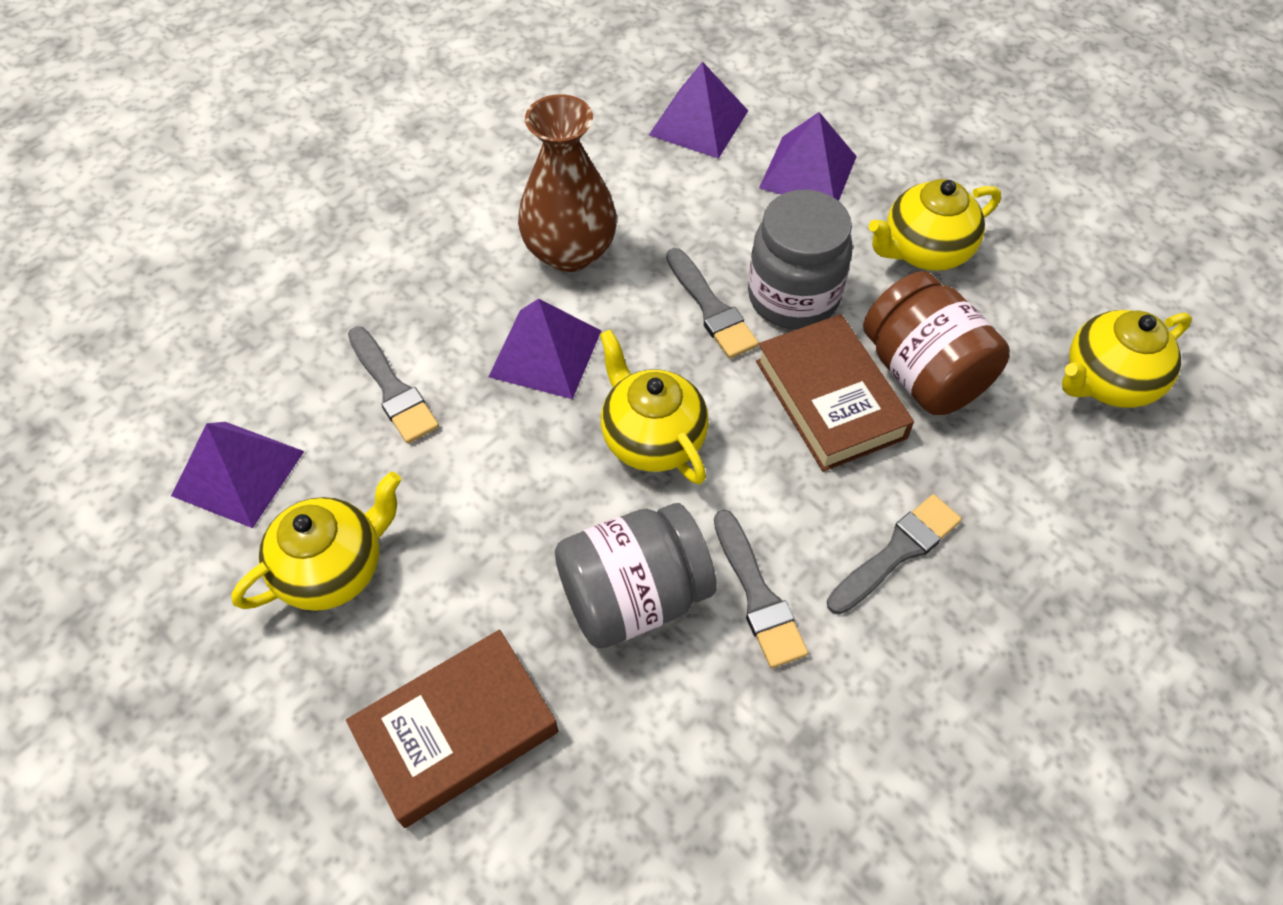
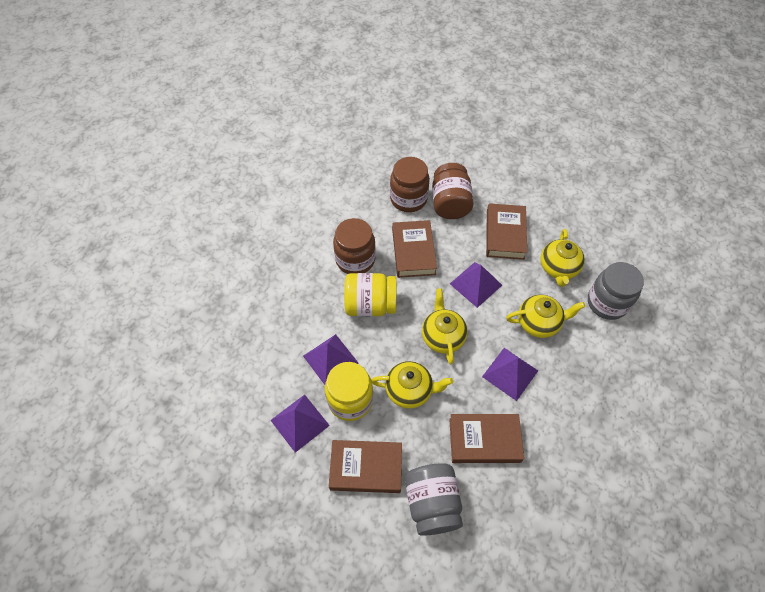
brown book: 2 -> 4
brown jar: 1 -> 3
brown vase: 1 -> 0
grey brush: 4 -> 0
yellow jar: 0 -> 2

